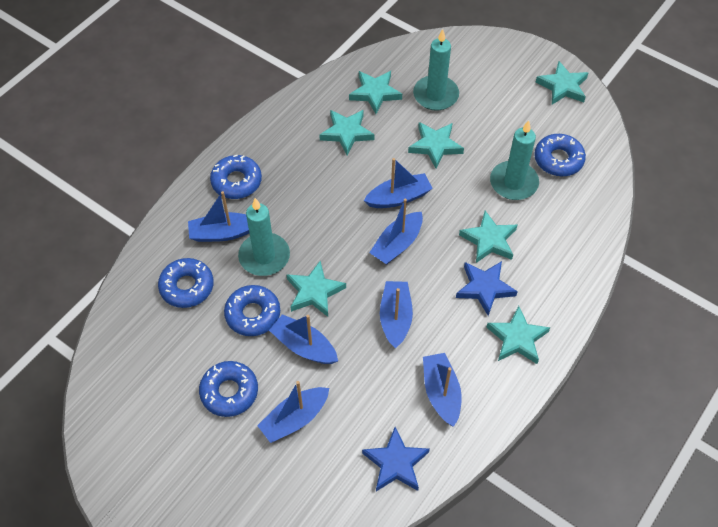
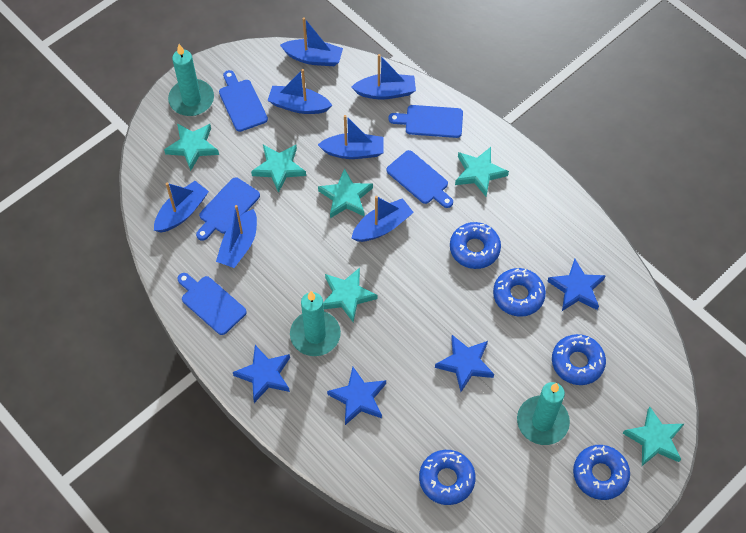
blue cutting board: 0 -> 5
blue star: 2 -> 4
turquoise star: 7 -> 6

